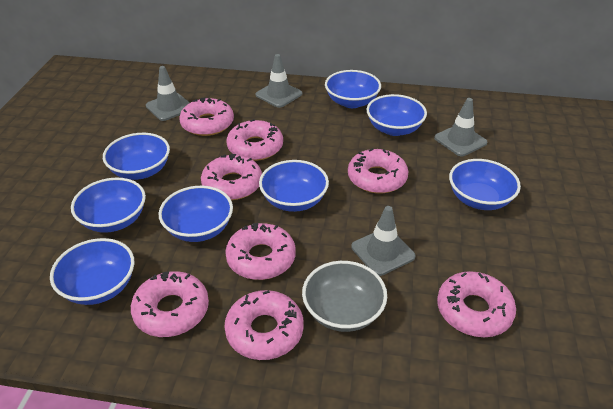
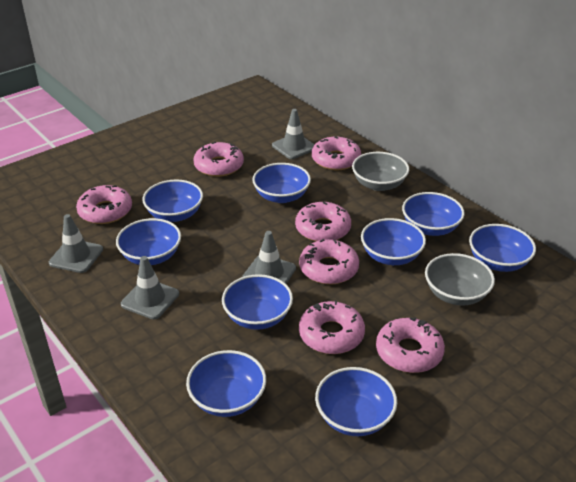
blue bowl: 8 -> 9
grey bowl: 1 -> 2
pink donut: 8 -> 7

